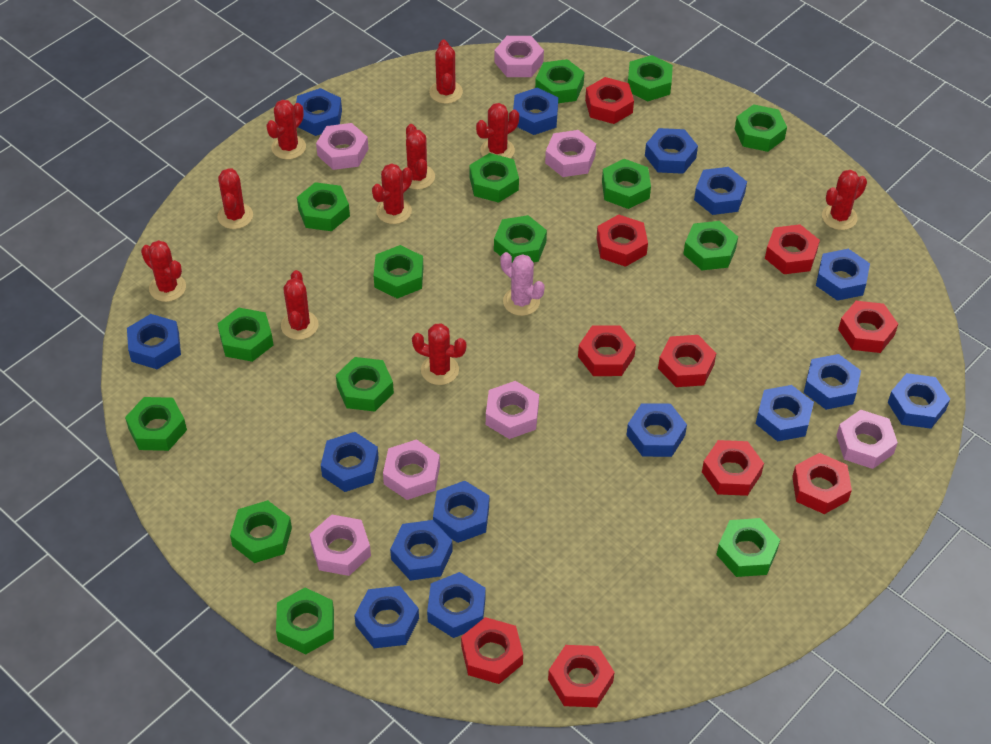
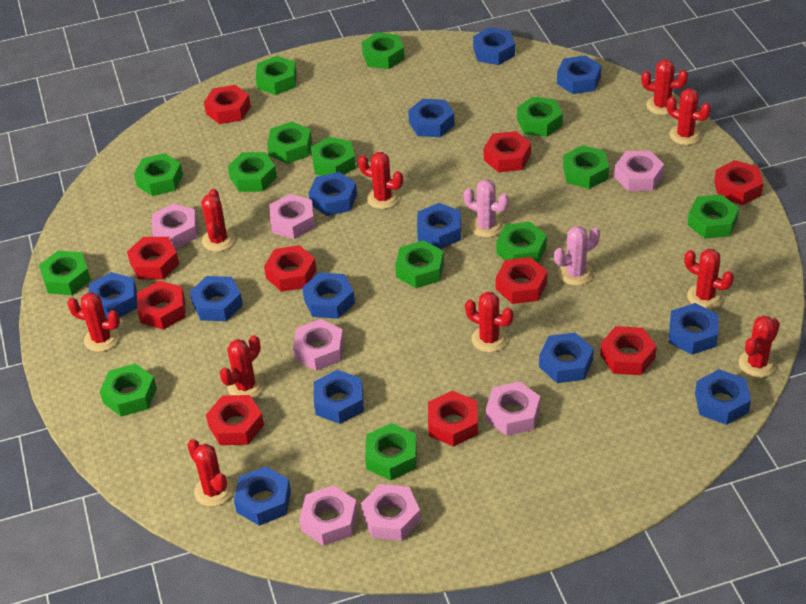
blue nut: 15 -> 13
green nut: 15 -> 14
pink cactus: 1 -> 2

